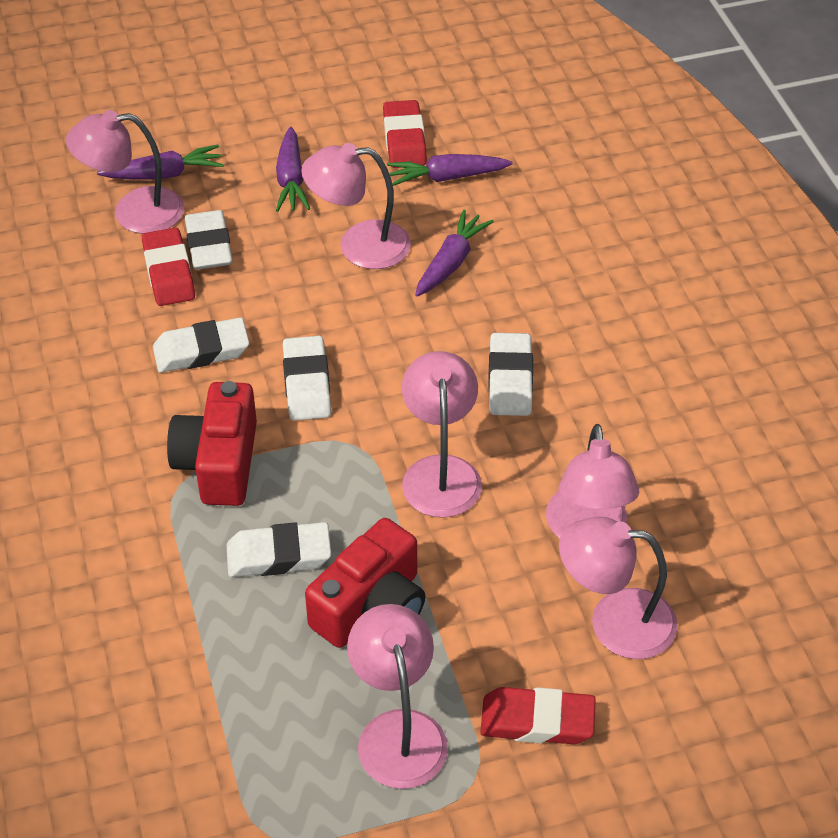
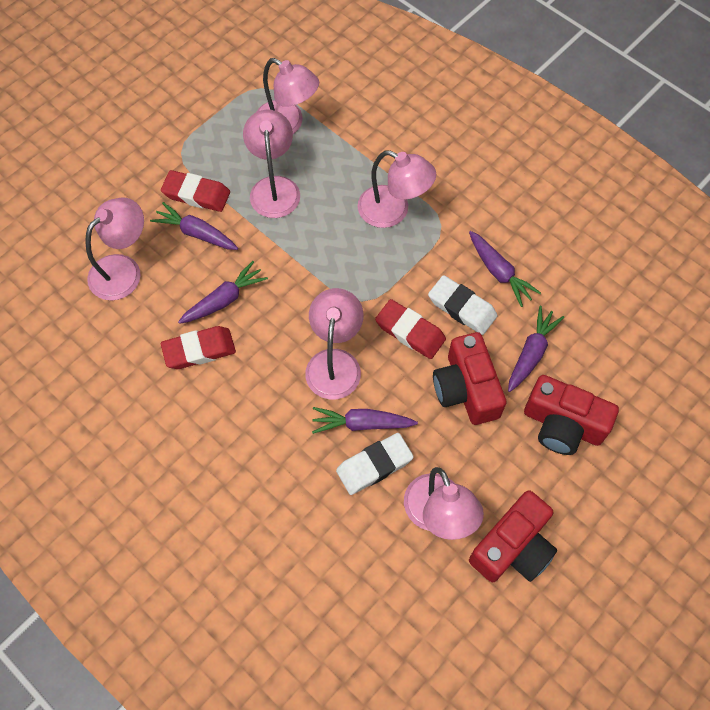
purple carrot: 4 -> 5
red camera: 2 -> 3
white eraser: 5 -> 2

